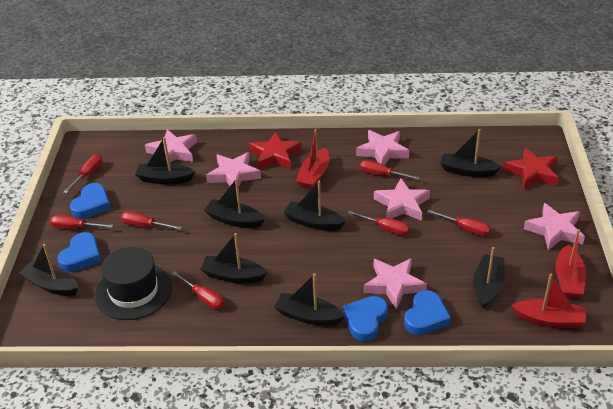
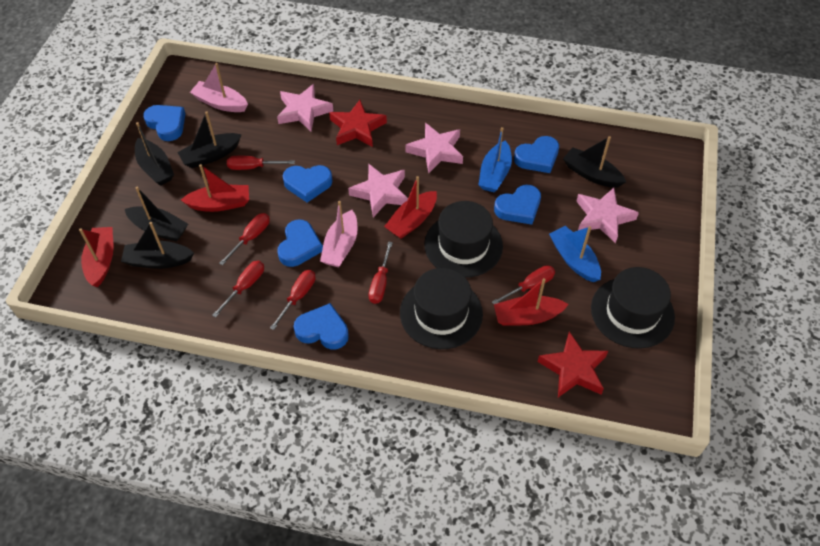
black boat: 8 -> 5
black hat: 1 -> 3
blue boat: 0 -> 2
blue heart: 4 -> 6
pink boat: 0 -> 2
pink star: 6 -> 4
red boat: 3 -> 4
red screwdriver: 7 -> 6

